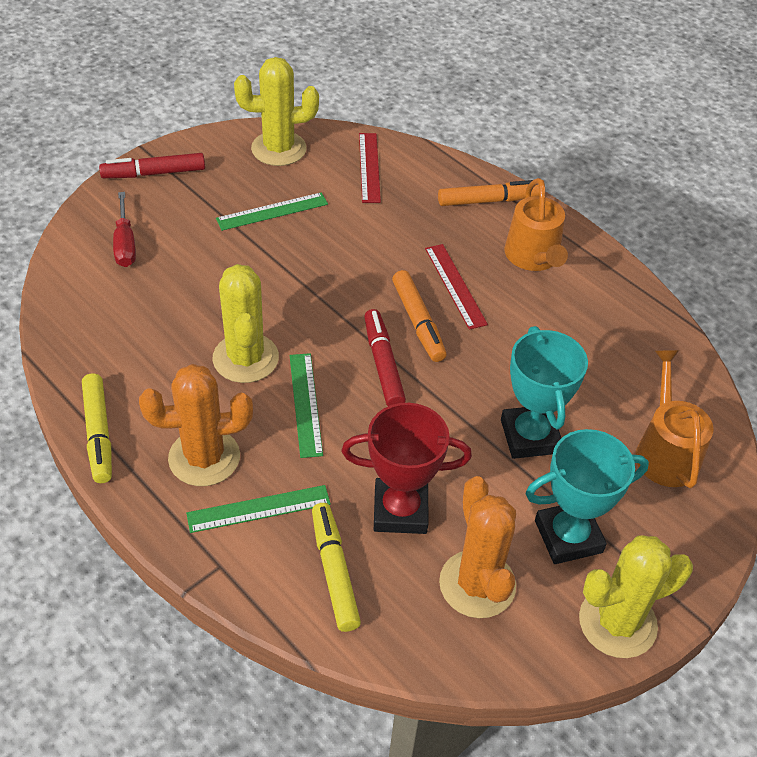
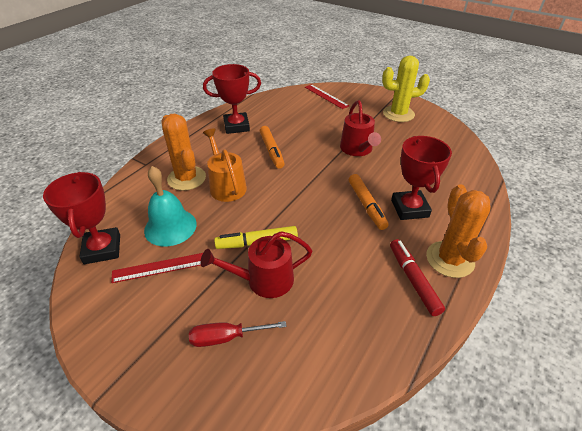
green ruler: 3 -> 0
orange watering can: 2 -> 1
red marker: 2 -> 1
red trophy: 1 -> 3
red watering can: 0 -> 2
turquoise bell: 0 -> 1
turquoise trophy: 2 -> 0
yellow cactus: 3 -> 1
yellow marker: 2 -> 1

